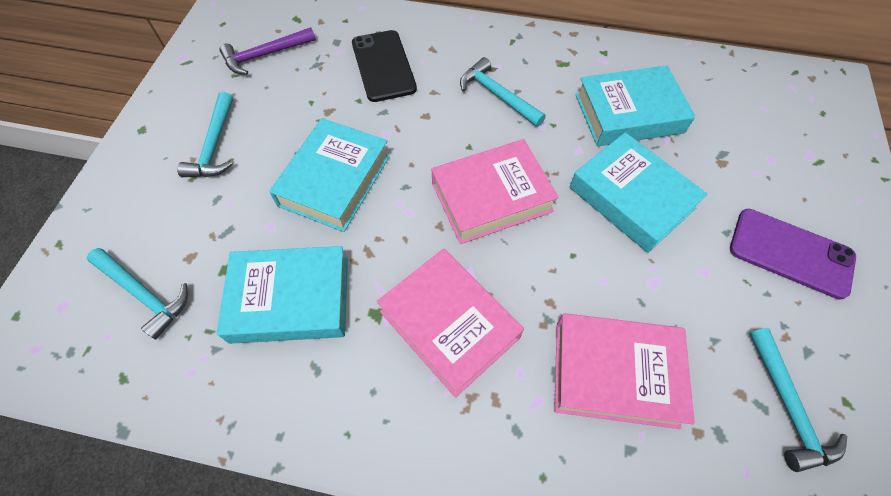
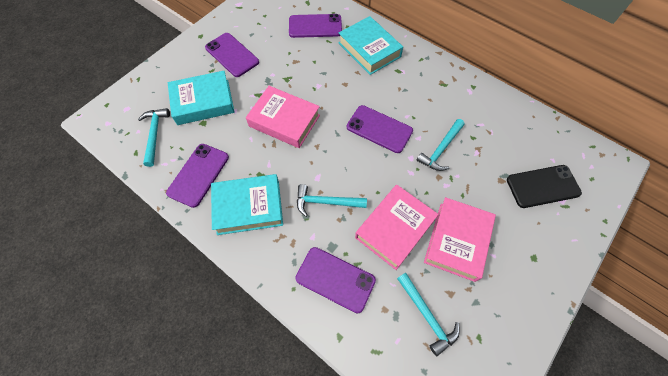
purple hammer: 1 -> 0
purple phone: 1 -> 5
turquoise book: 4 -> 3

